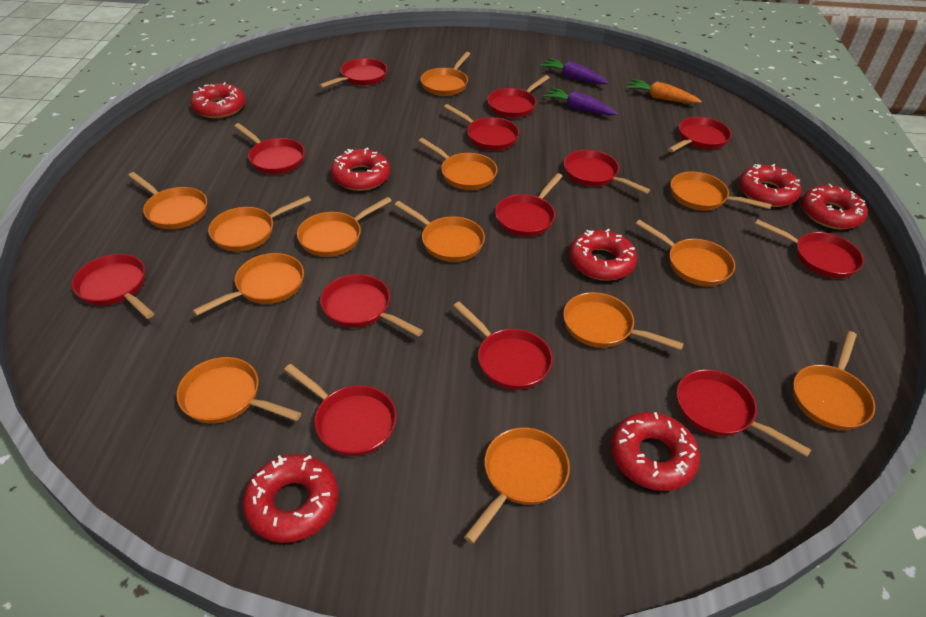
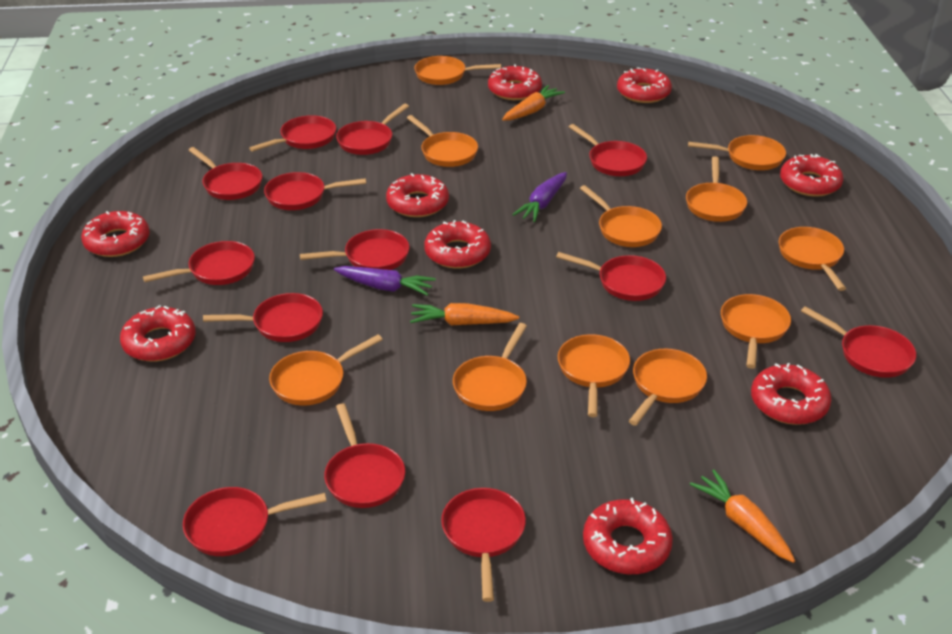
orange carrot: 1 -> 3
orange pan: 13 -> 11
red donut: 7 -> 9

